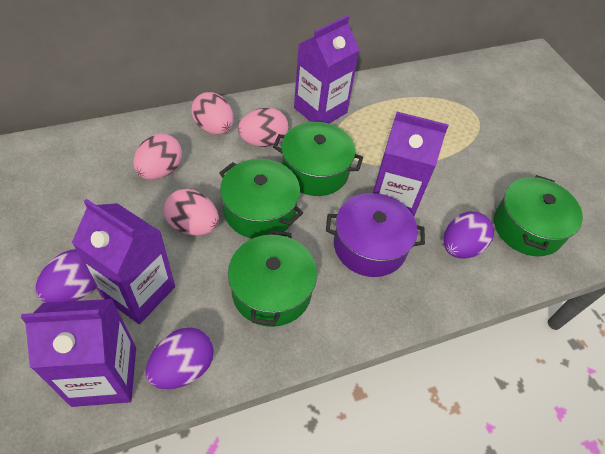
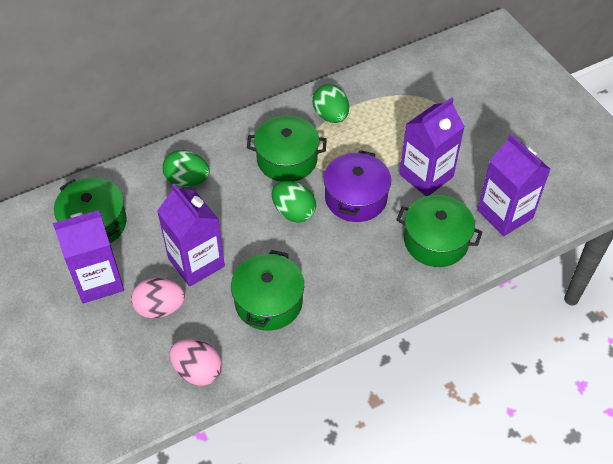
green egg: 0 -> 3
pink egg: 4 -> 2
purple egg: 3 -> 0

